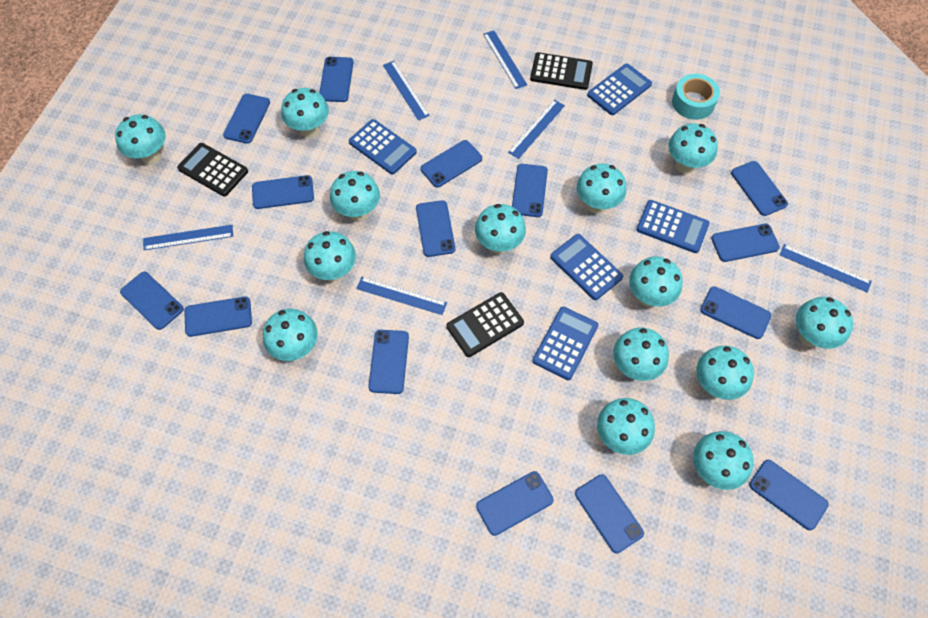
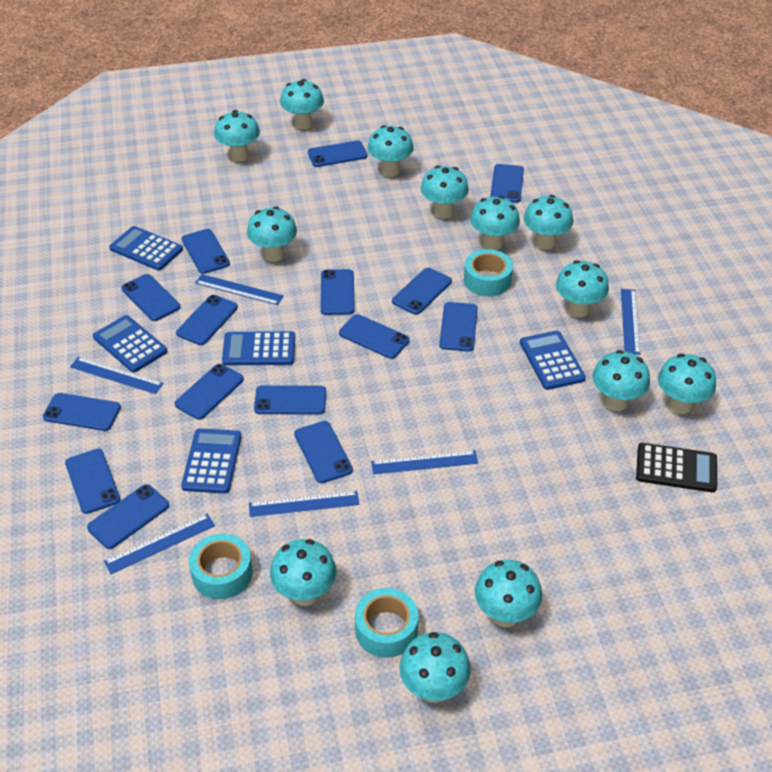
black calculator: 3 -> 1
turquoise mushroom: 14 -> 13
turquoise tape: 1 -> 3

